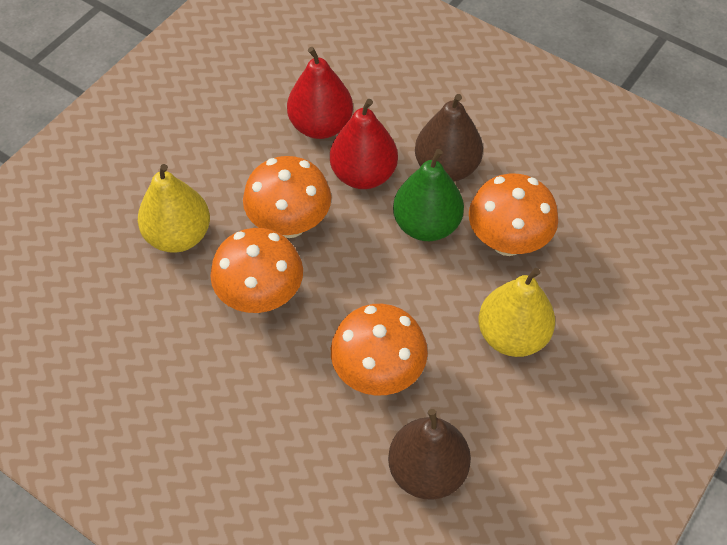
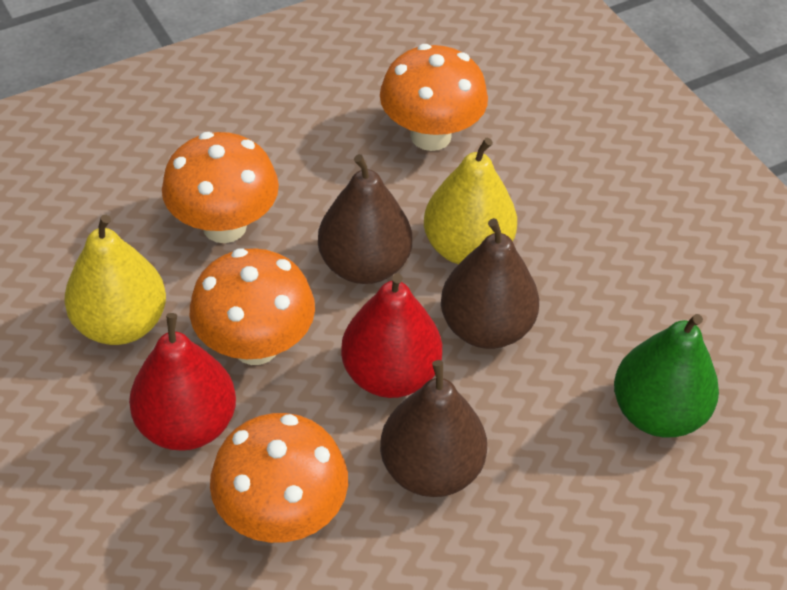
brown pear: 2 -> 3

